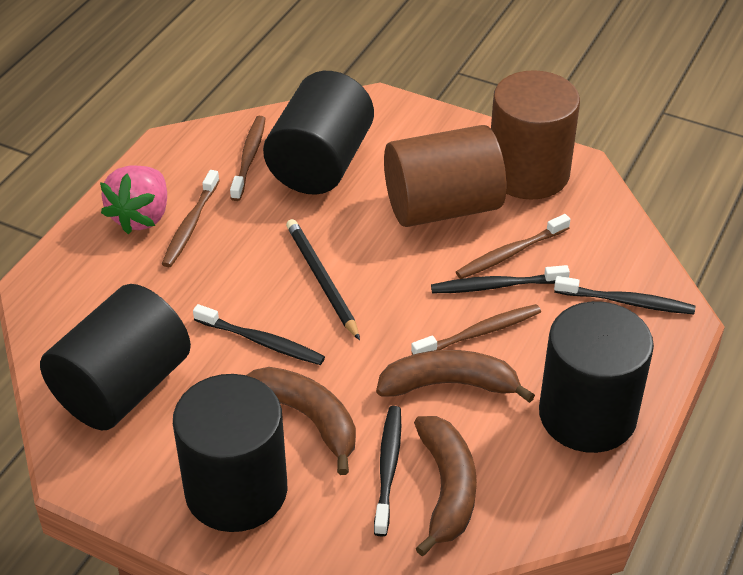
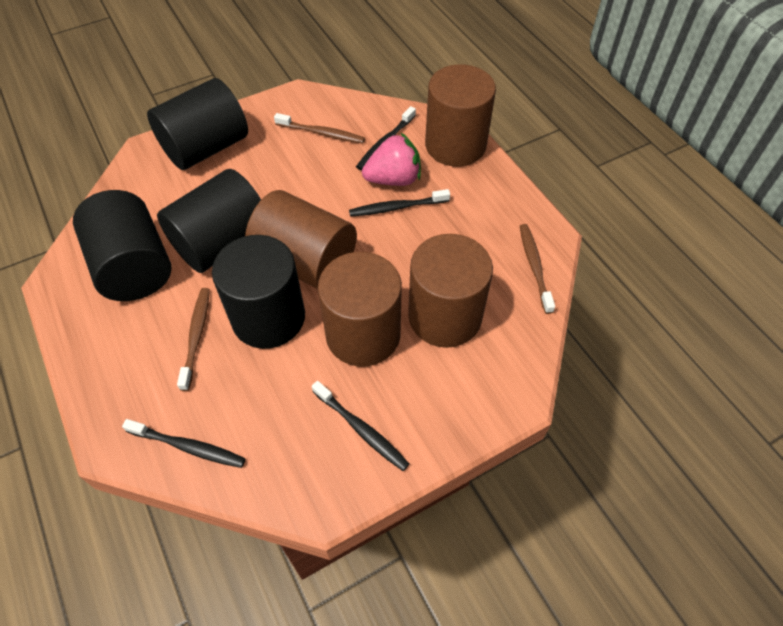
black pencil: 1 -> 0
brown banana: 3 -> 0
brown cylinder: 2 -> 4
brown toothbrush: 4 -> 3

